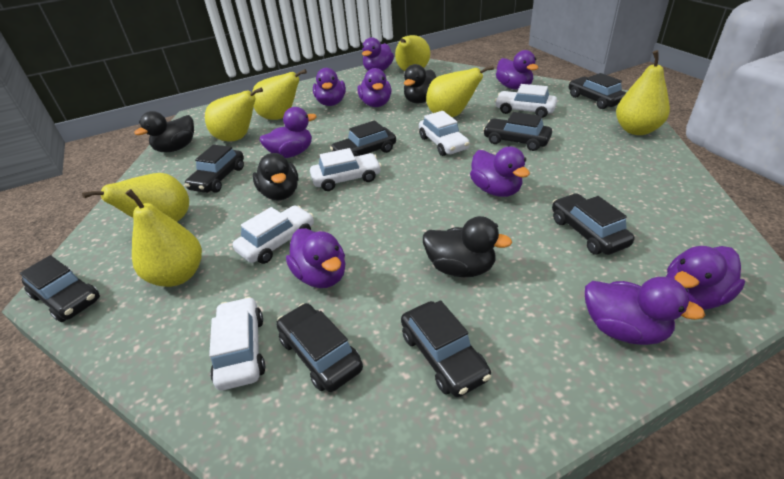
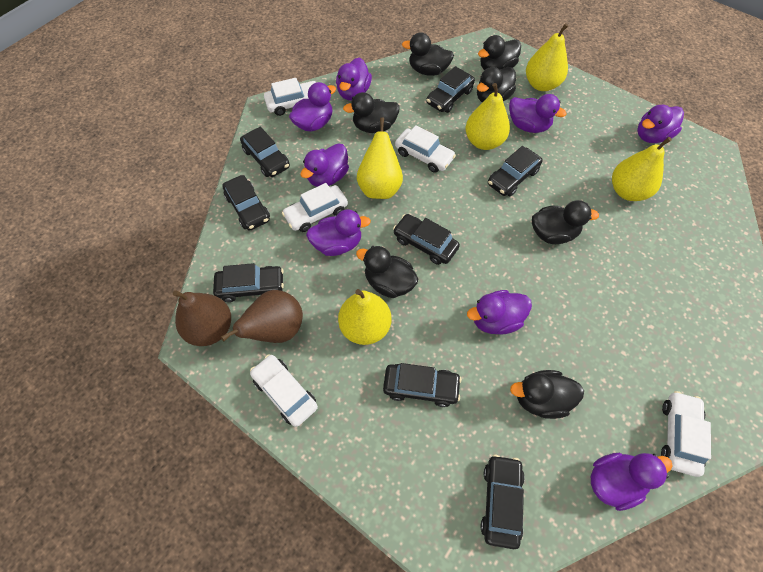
black duck: 4 -> 7
brown pear: 0 -> 2
purple duck: 9 -> 8
yellow pear: 7 -> 5

